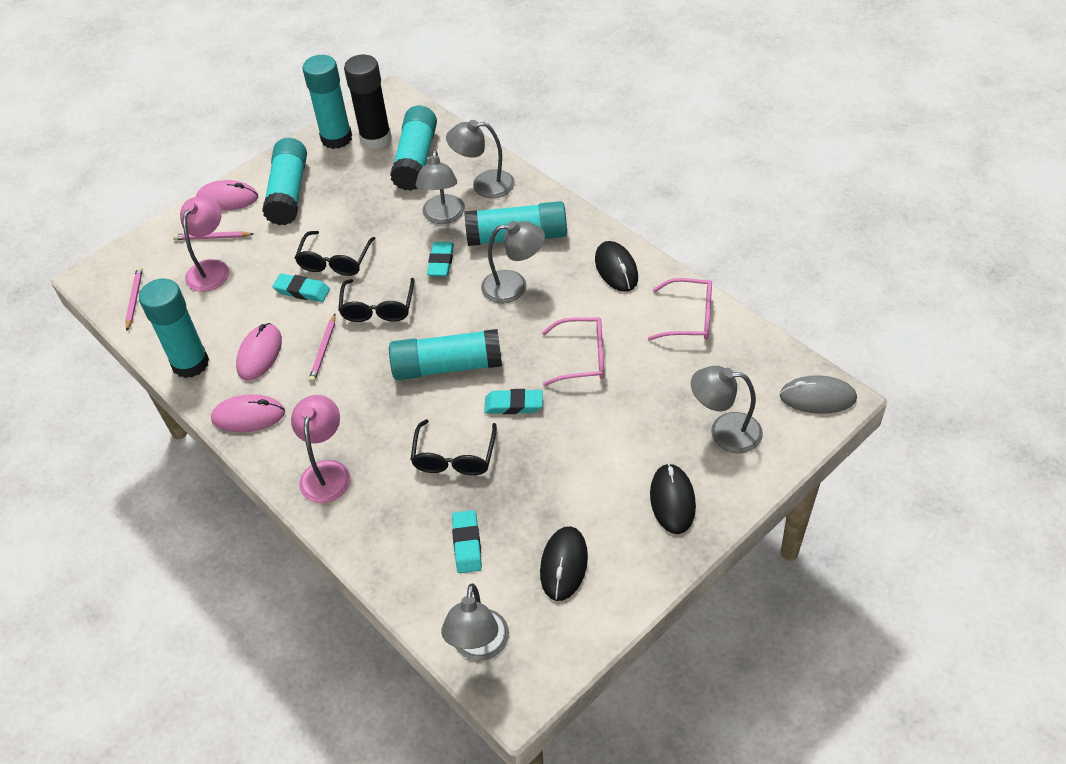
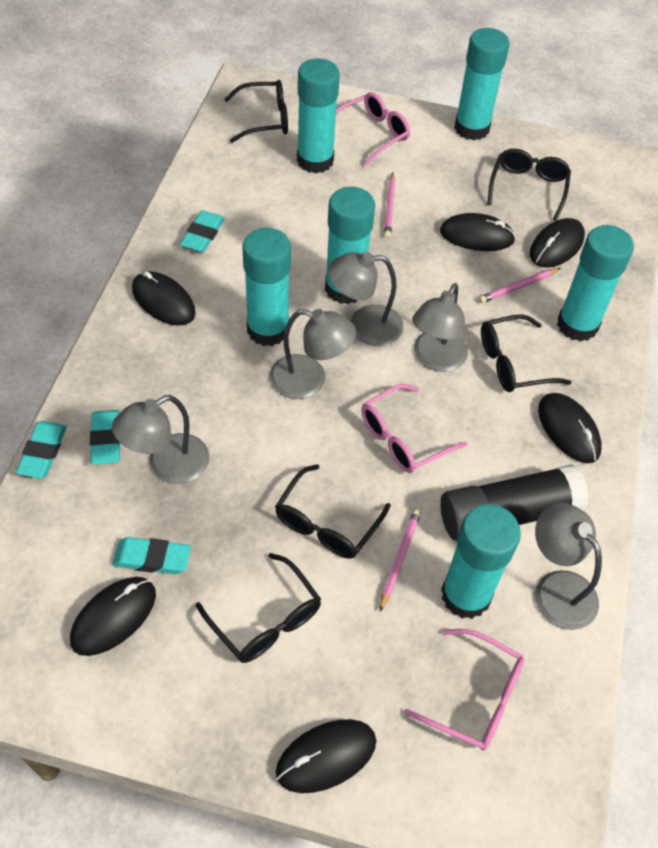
black glasses: 3 -> 5
black mouse: 3 -> 6
grey mouse: 1 -> 0
pink glasses: 2 -> 3
pink lamp: 2 -> 0
pink mouse: 3 -> 0

